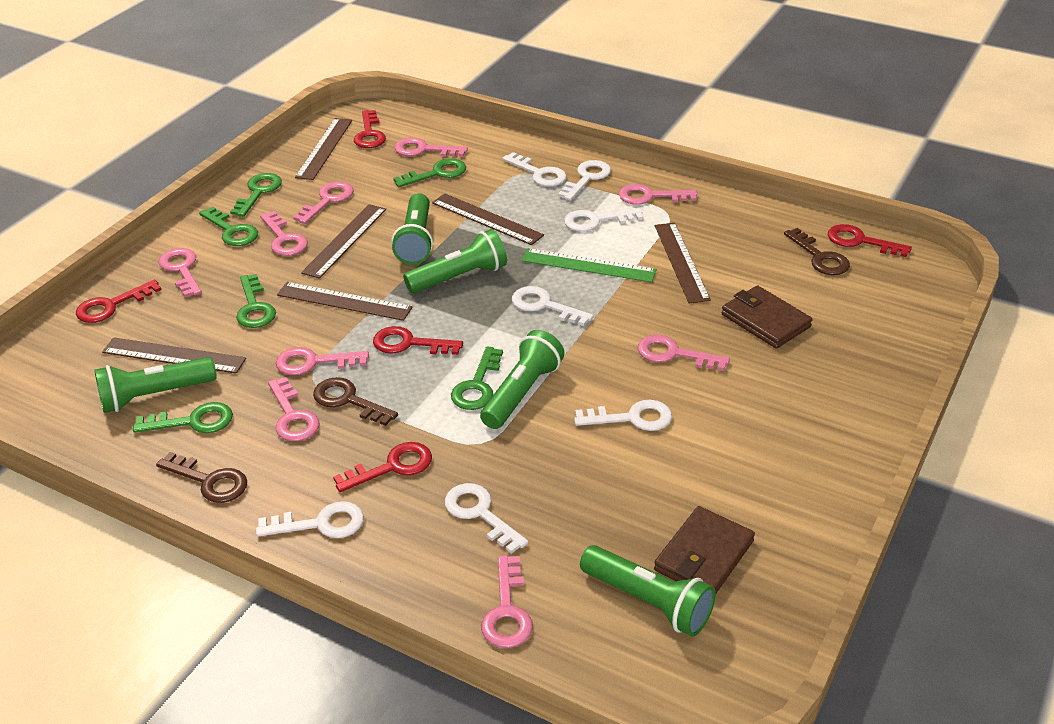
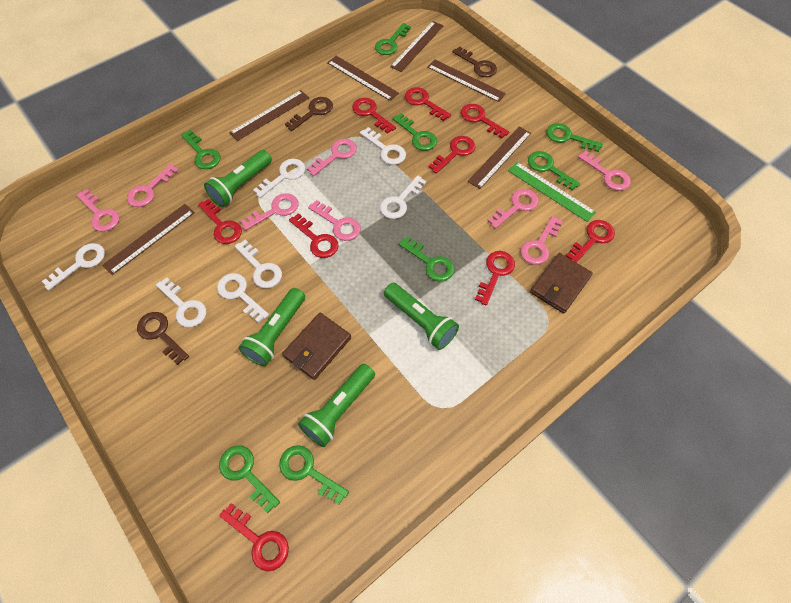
green flashlight: 5 -> 4
green key: 6 -> 8
pink key: 9 -> 8
red key: 5 -> 9

